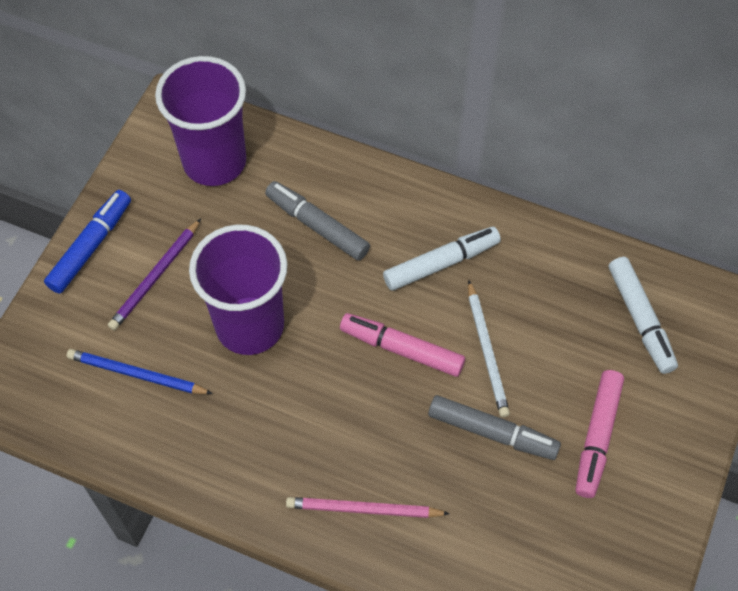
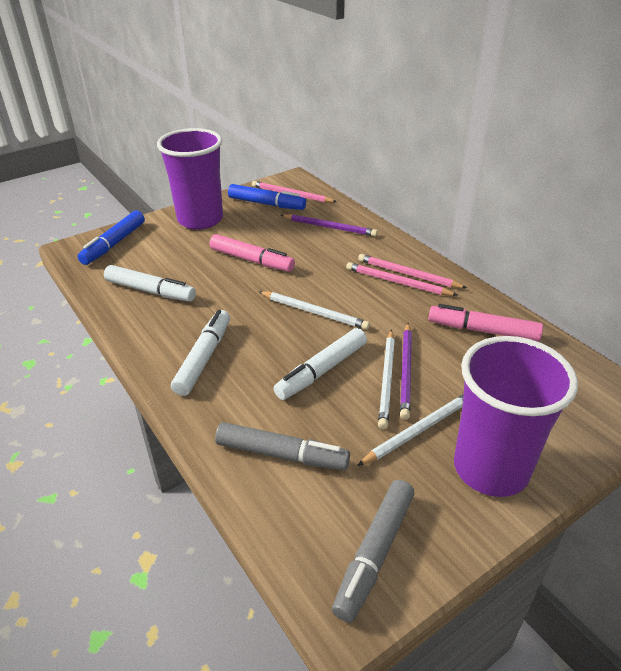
blue marker: 1 -> 2
blue pencil: 1 -> 0
pink pencil: 1 -> 3
purple pencil: 1 -> 2
white marker: 2 -> 3
white pencil: 1 -> 3

